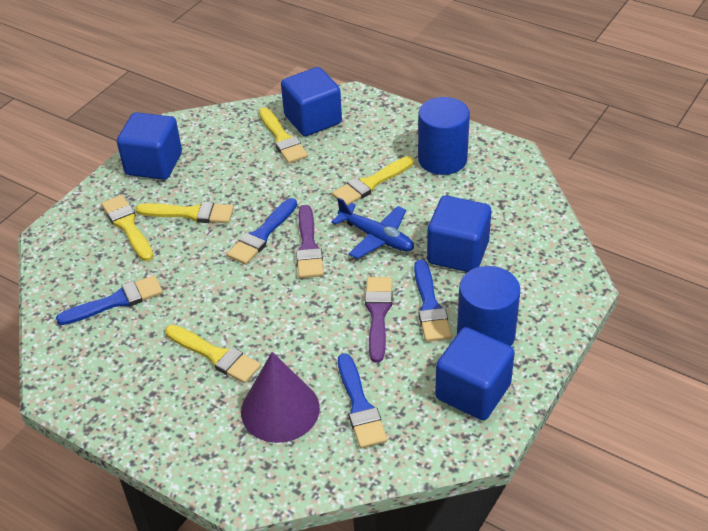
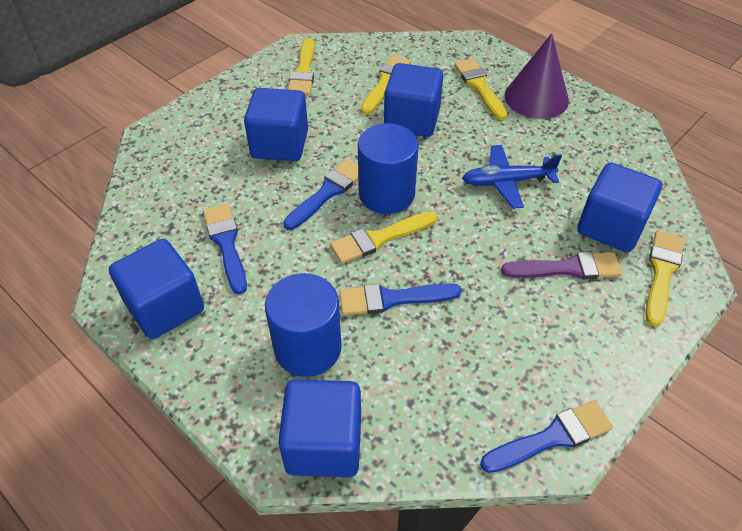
blue cube: 4 -> 5
purple brush: 2 -> 1

